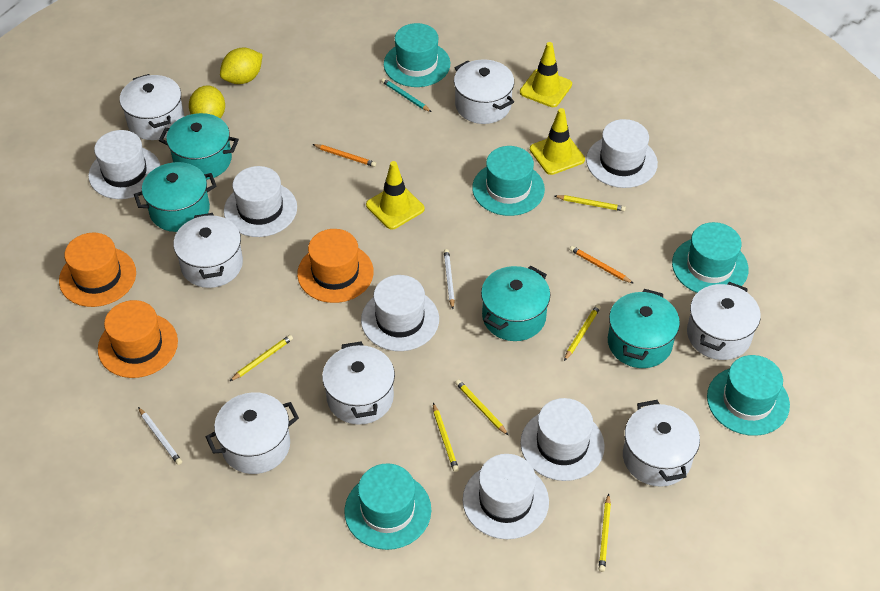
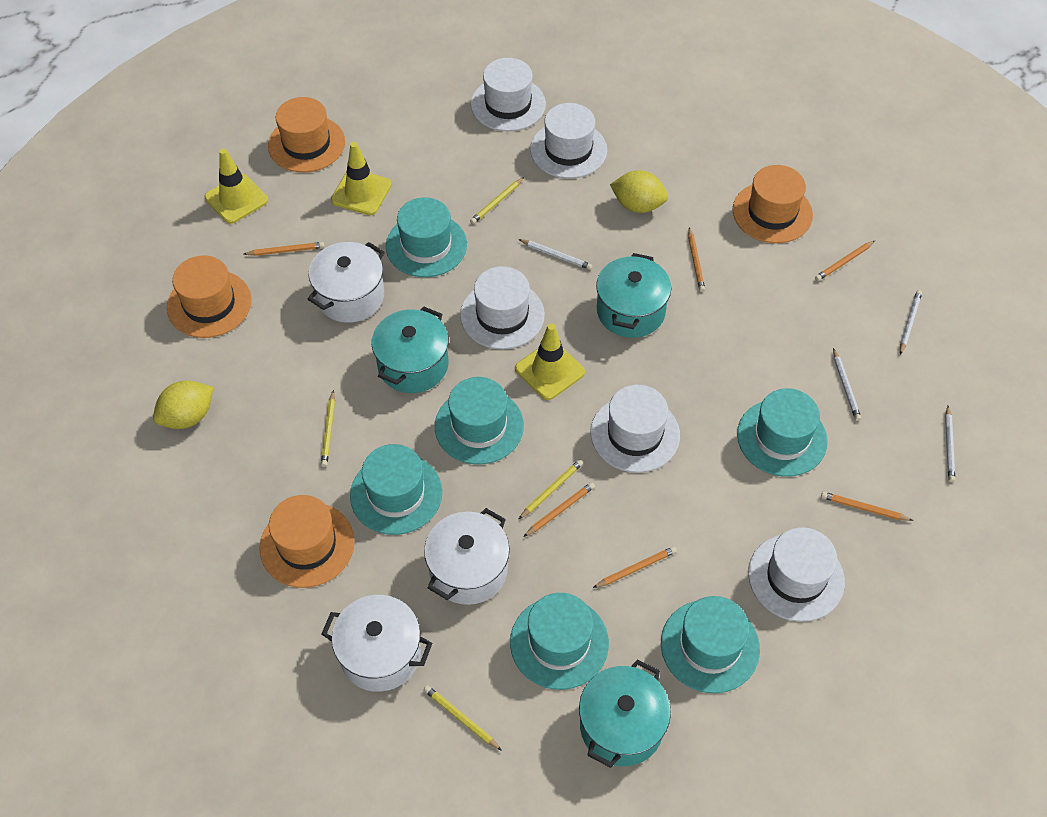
orange hat: 3 -> 4
orange pencil: 2 -> 6
turquoise hat: 5 -> 6
turquoise pencil: 1 -> 0
turquoise pot: 4 -> 3
white hat: 6 -> 5
white pencil: 2 -> 4
white pot: 7 -> 3
yellow pencil: 6 -> 4

